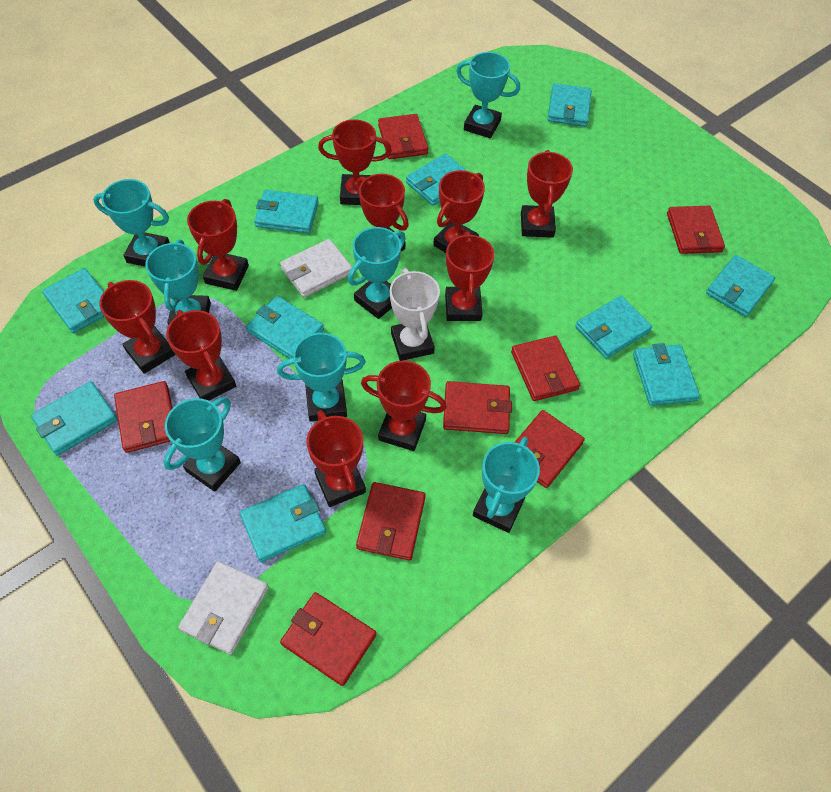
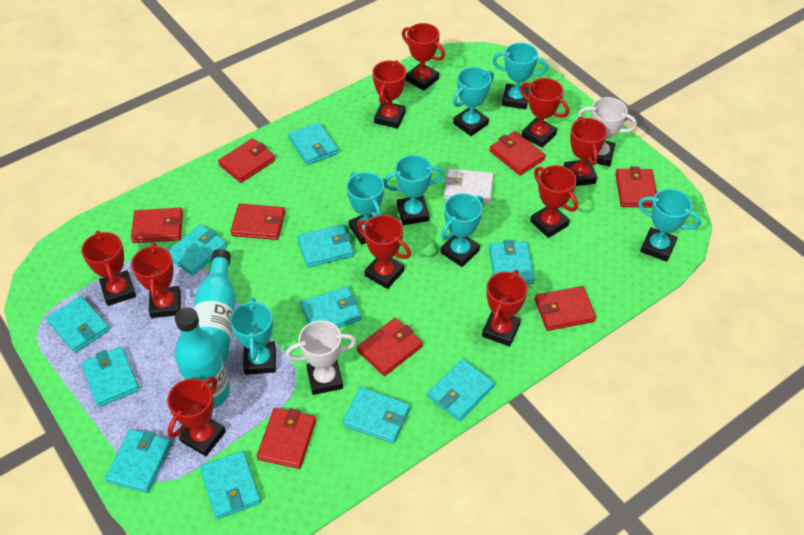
turquoise bottle: 0 -> 2
turquoise wallet: 10 -> 11
white trophy: 1 -> 2
white wallet: 2 -> 1

